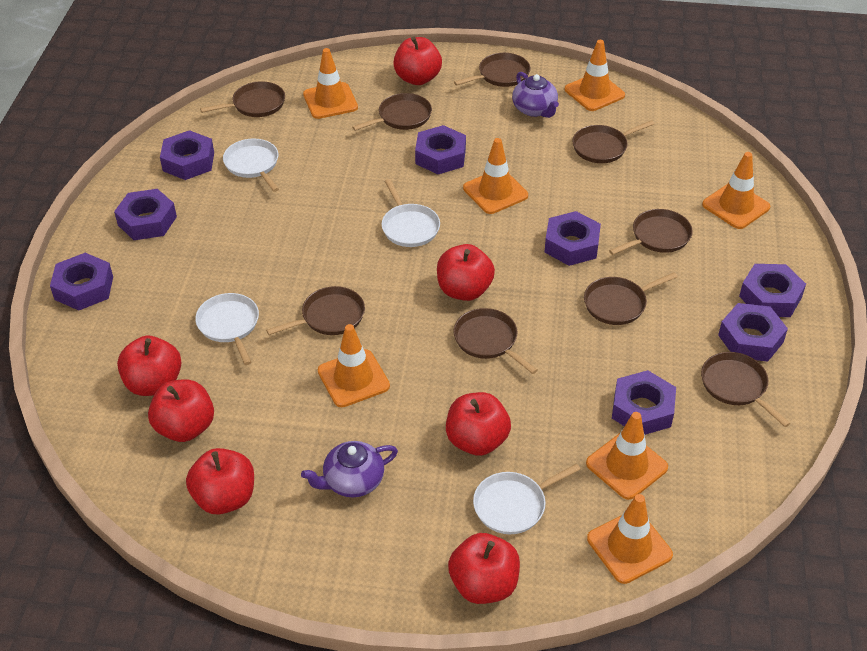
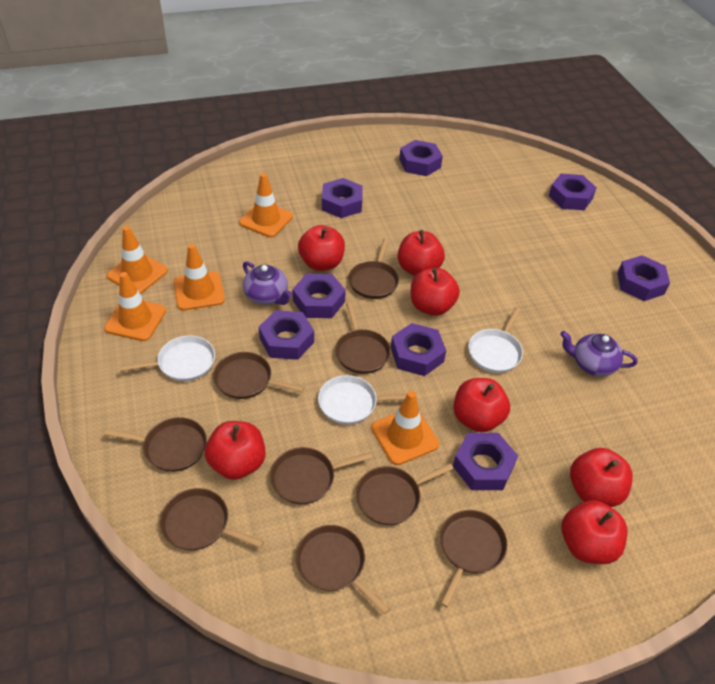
orange traffic cone: 7 -> 5
white pan: 4 -> 3

